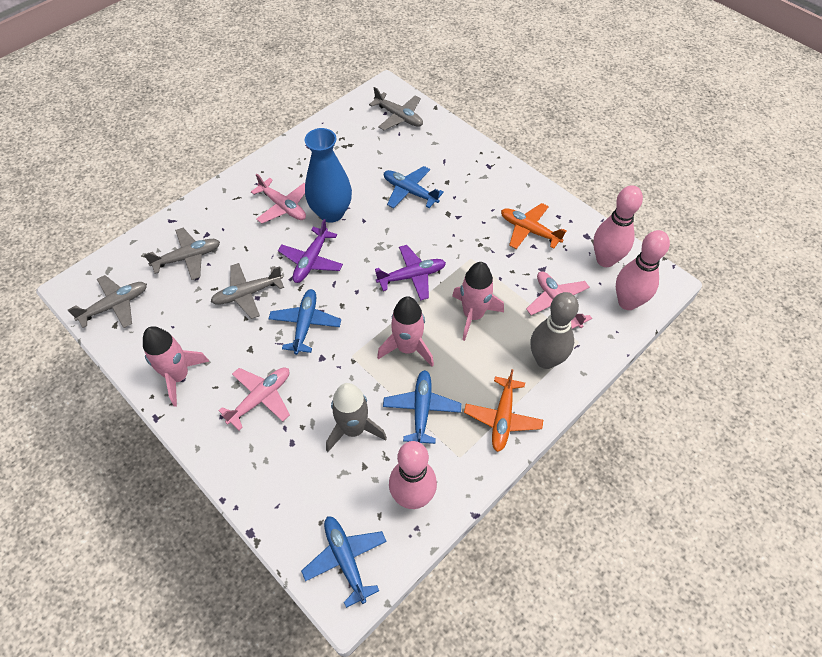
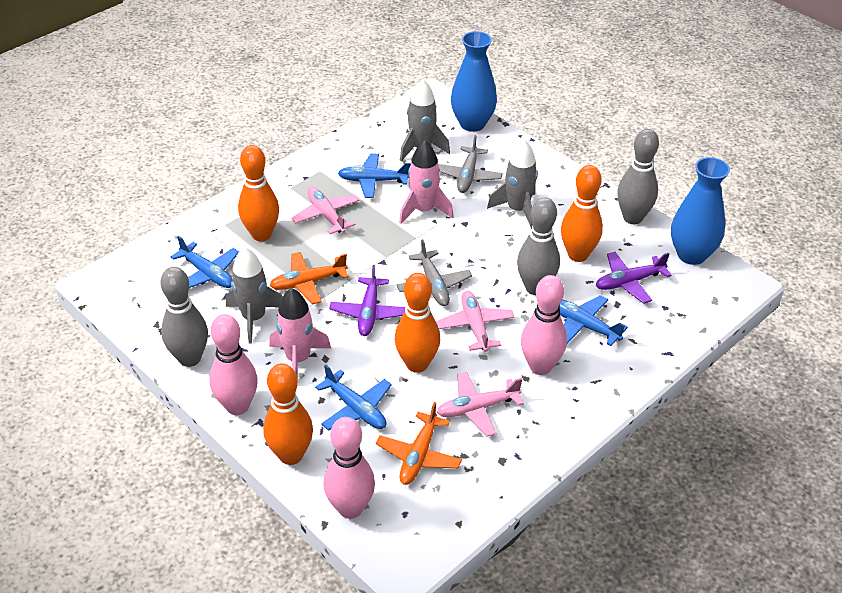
blue vase: 1 -> 2
grey bowling pin: 1 -> 3
grey plane: 4 -> 2
grey rocket: 1 -> 3
orange bowling pin: 0 -> 4
pink rocket: 3 -> 2

